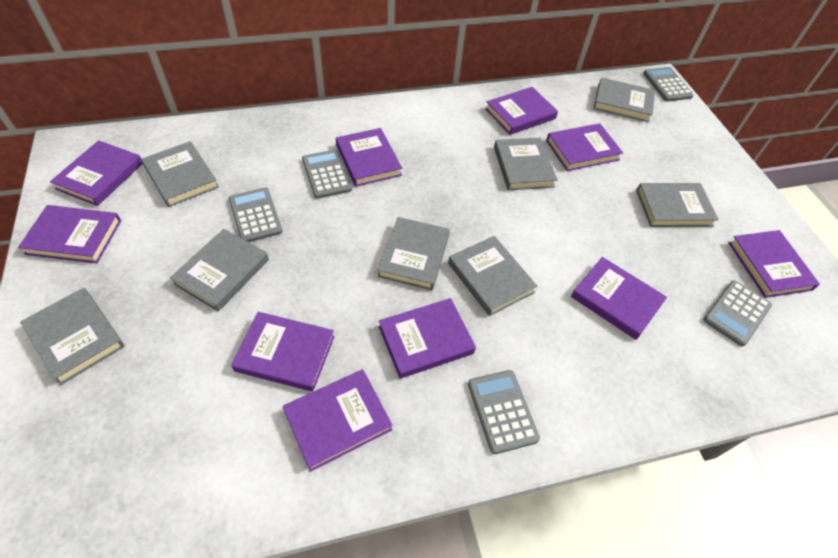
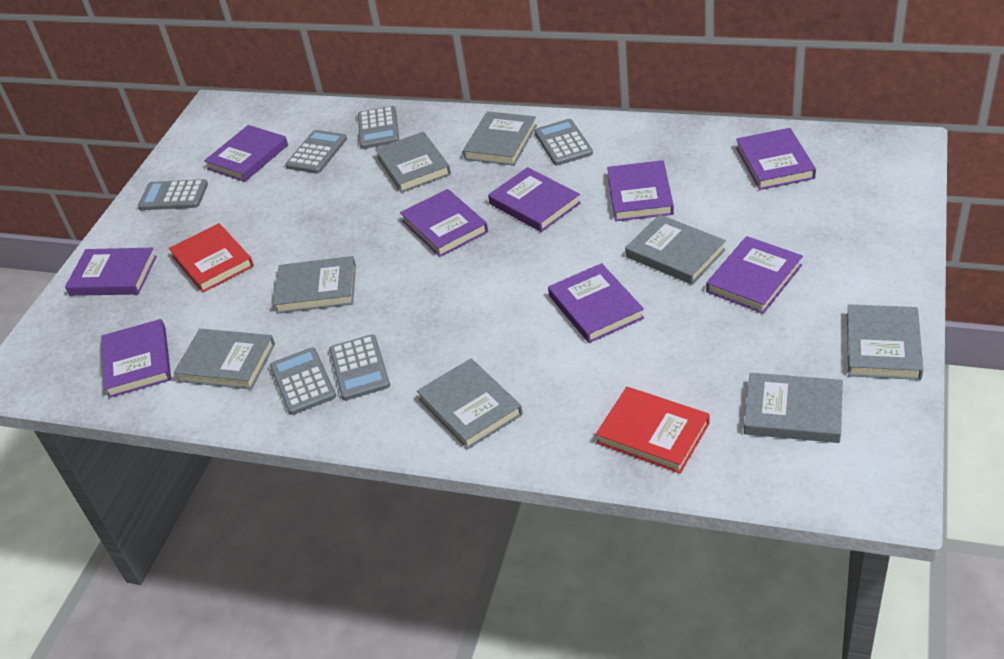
grey calculator: 5 -> 6
purple book: 10 -> 9
red book: 0 -> 2

